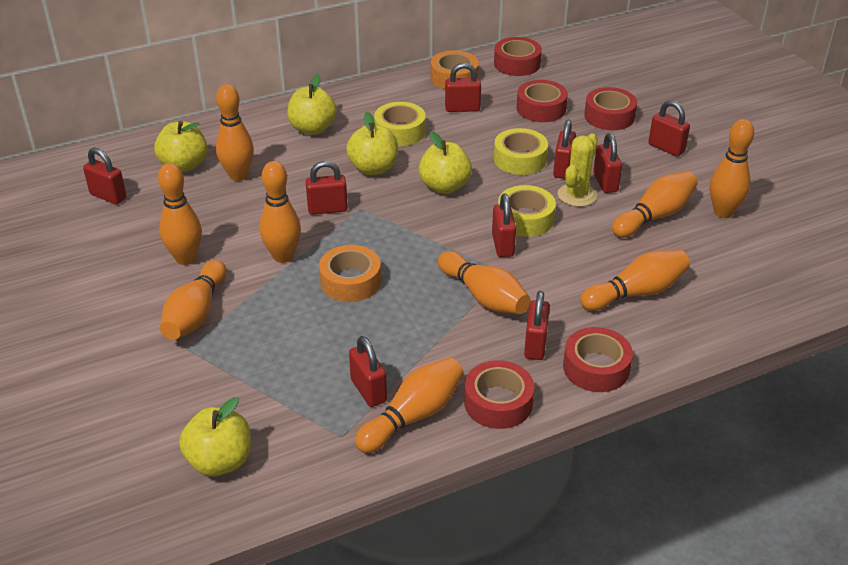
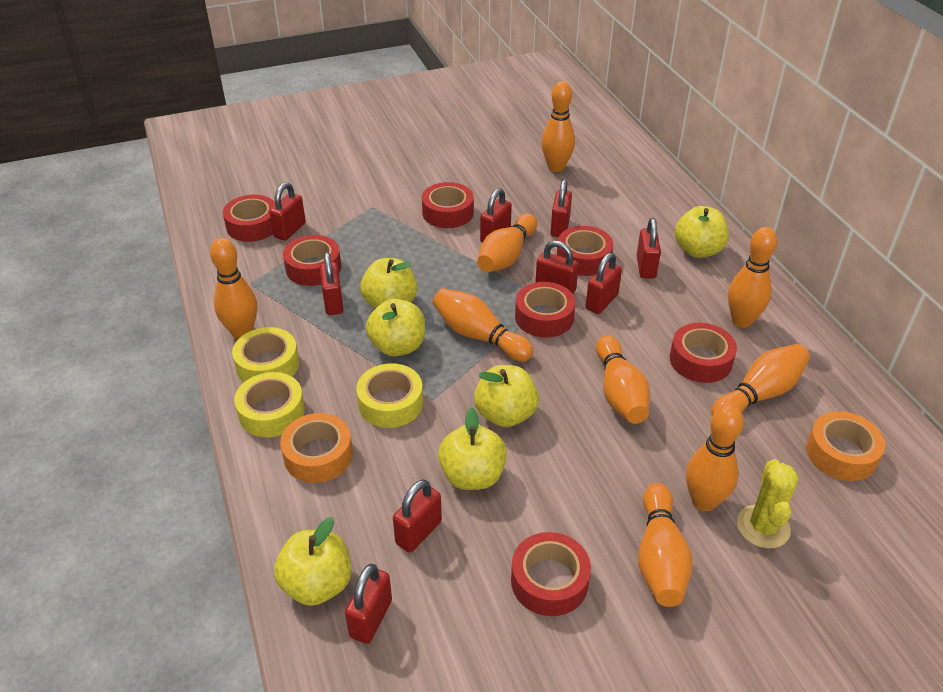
red tape: 5 -> 7
yellow apple: 5 -> 6

